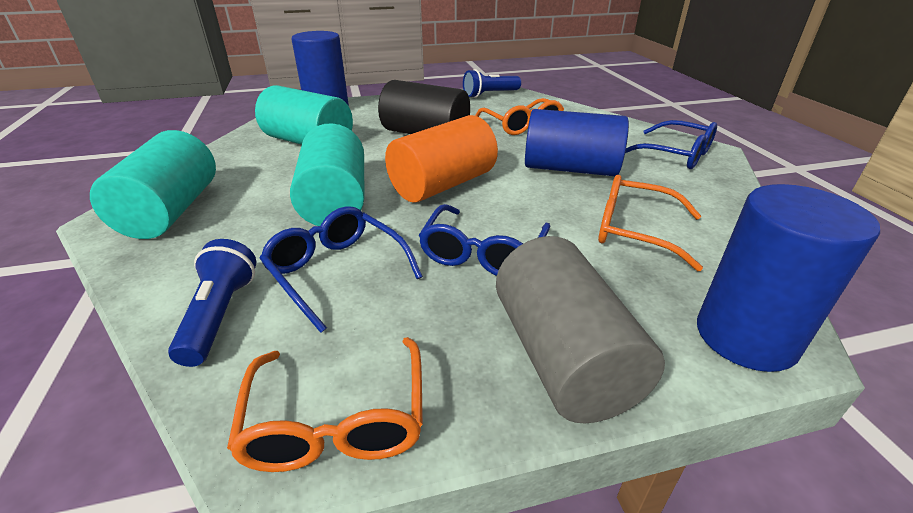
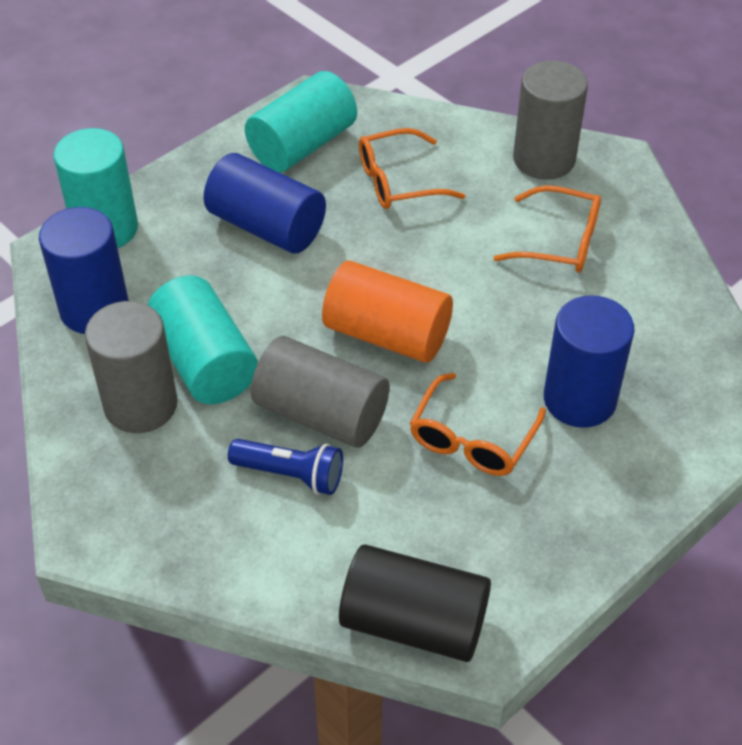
blue flashlight: 2 -> 1
blue glasses: 3 -> 0
grey cylinder: 1 -> 3

